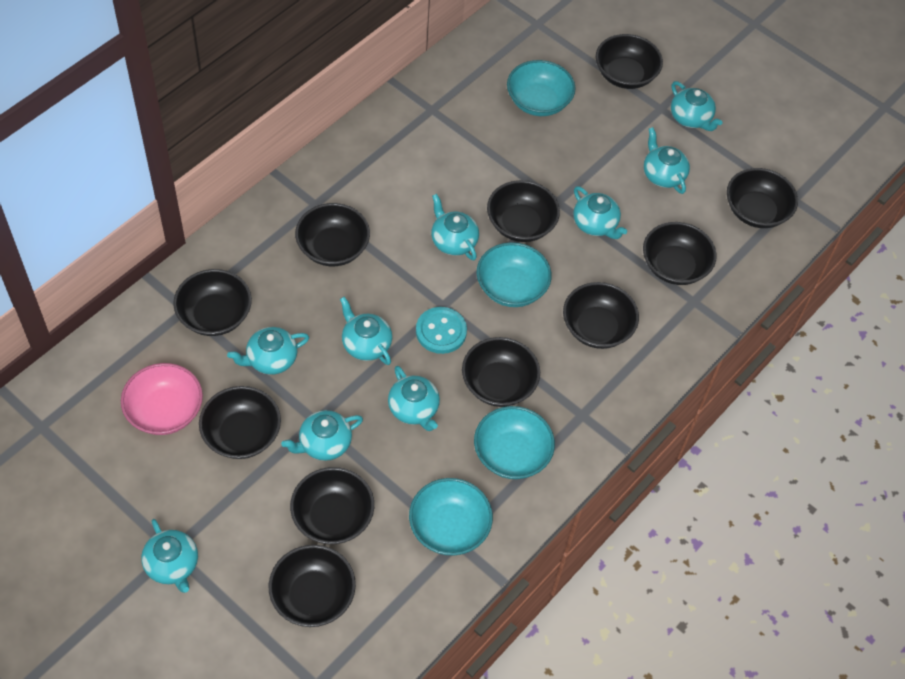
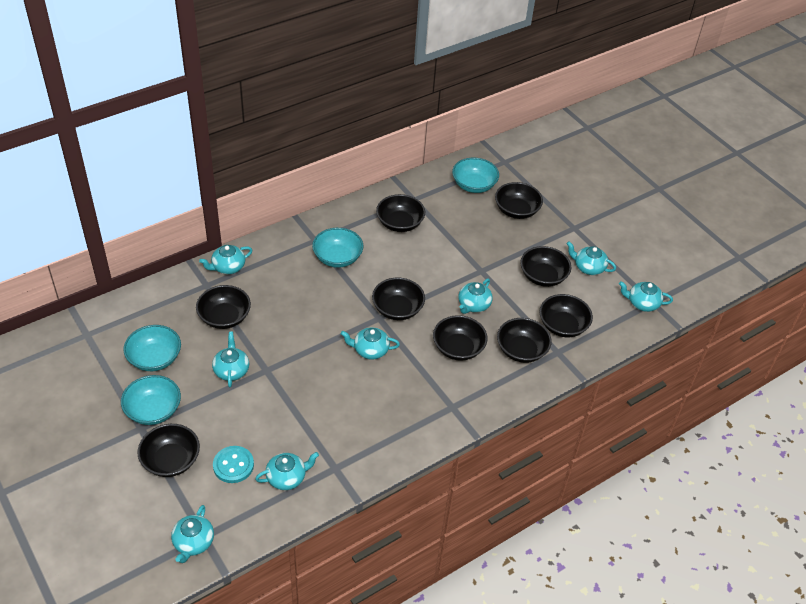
black bowl: 11 -> 9
pink bowl: 1 -> 0
turquoise teapot: 9 -> 8

